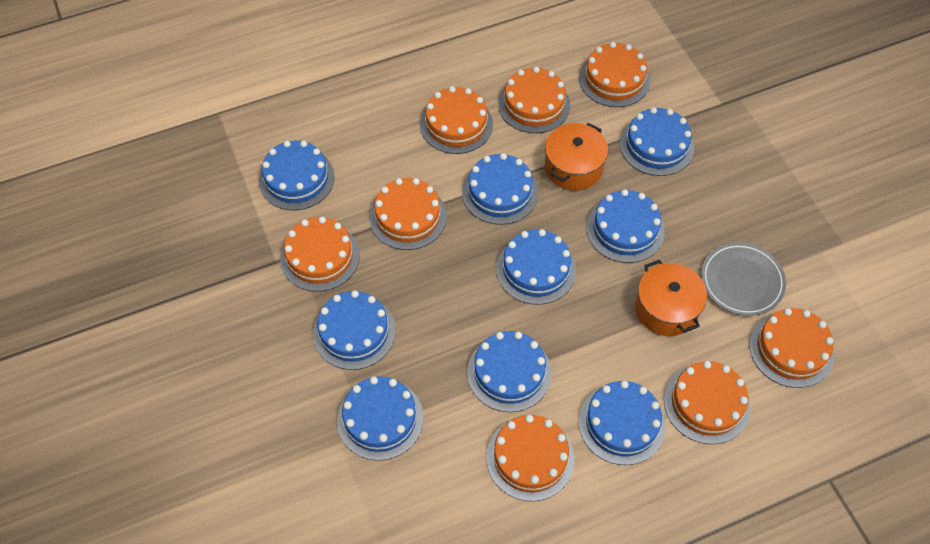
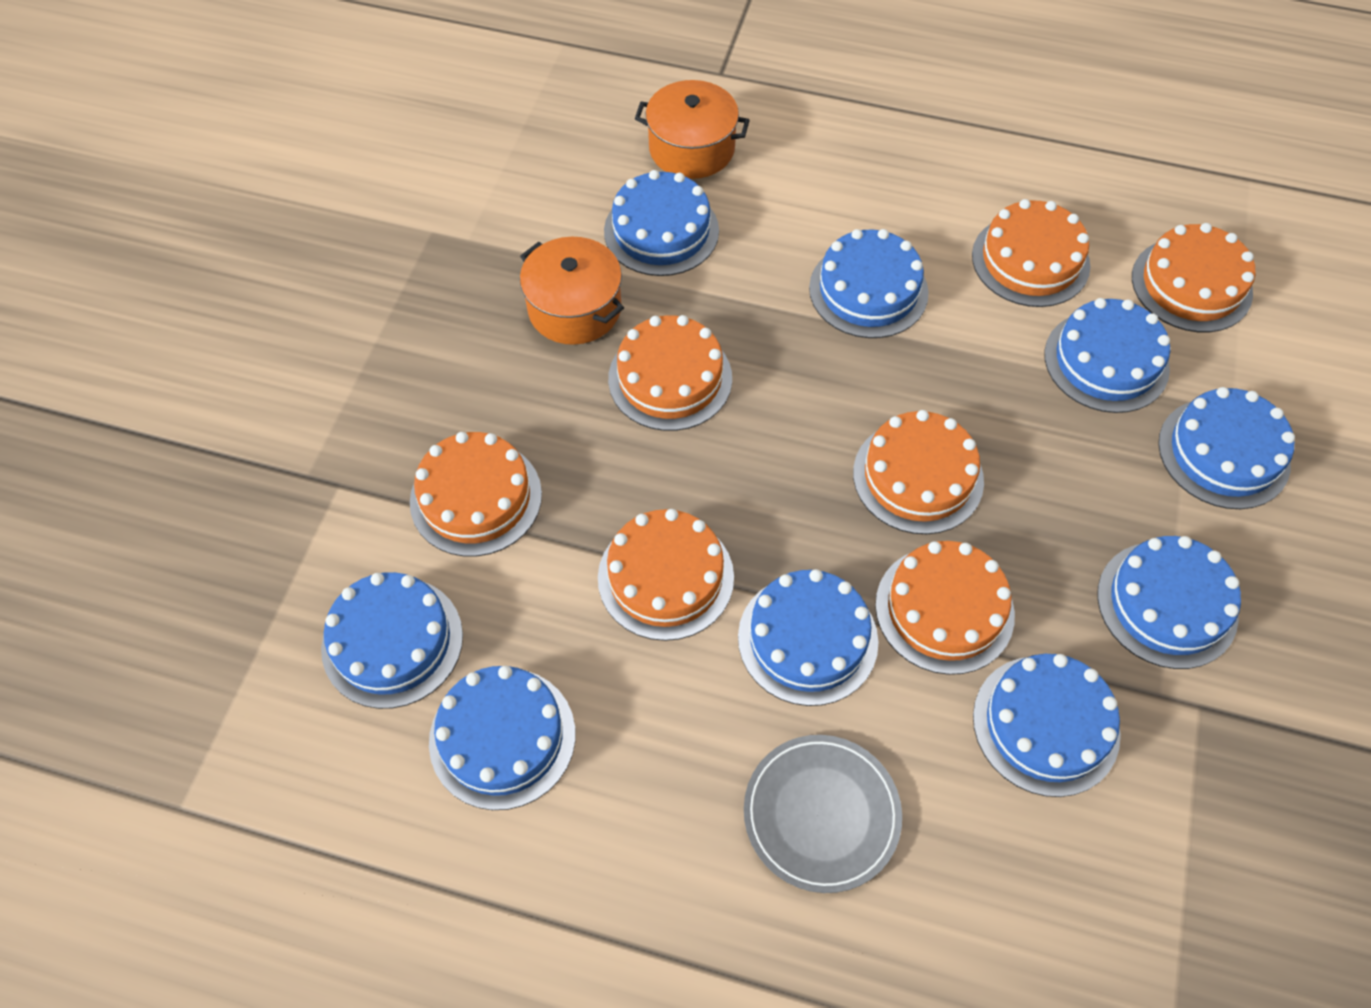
orange cake: 8 -> 7

